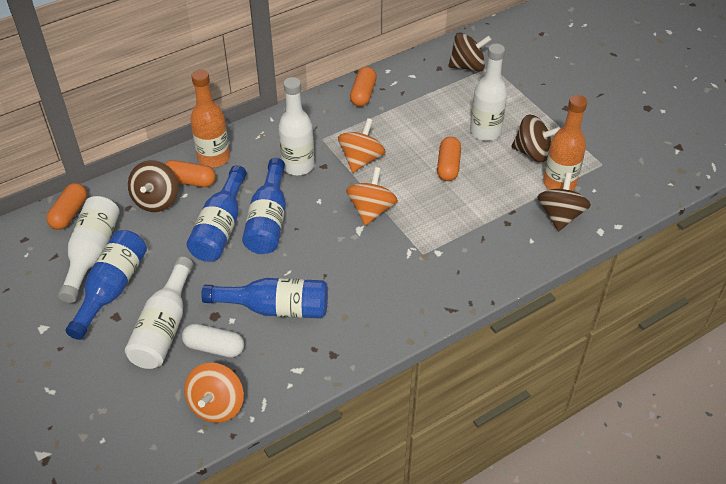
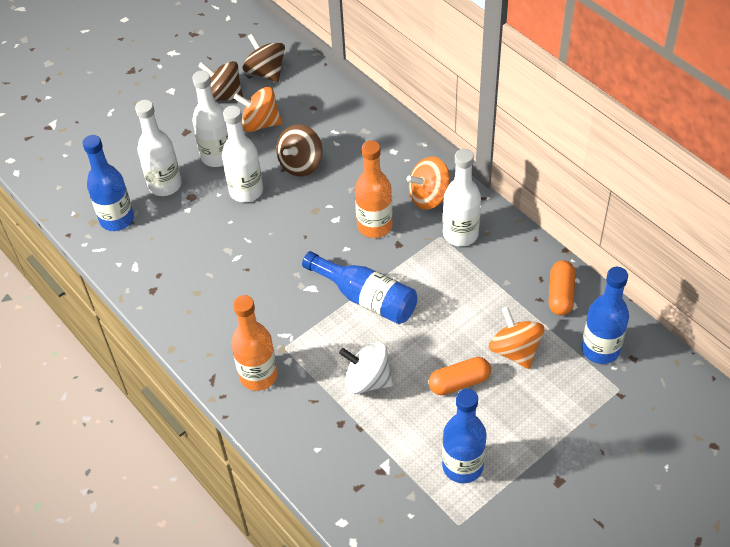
brown spinning top: 4 -> 3
orange capsule: 4 -> 2
white capsule: 1 -> 0
white spinning top: 0 -> 1

